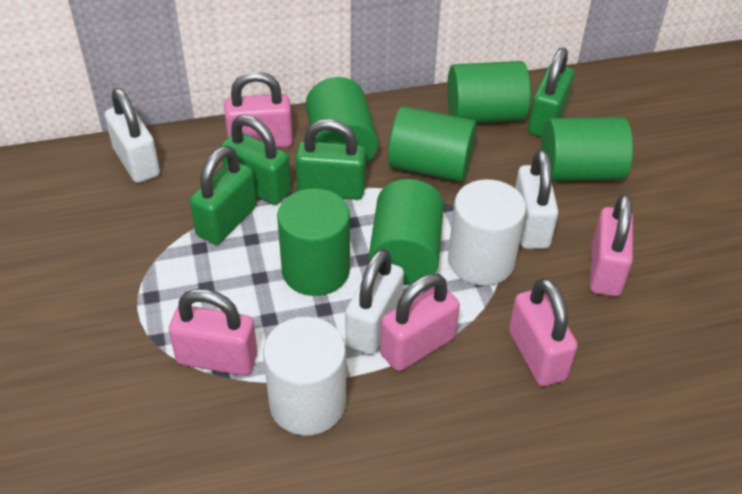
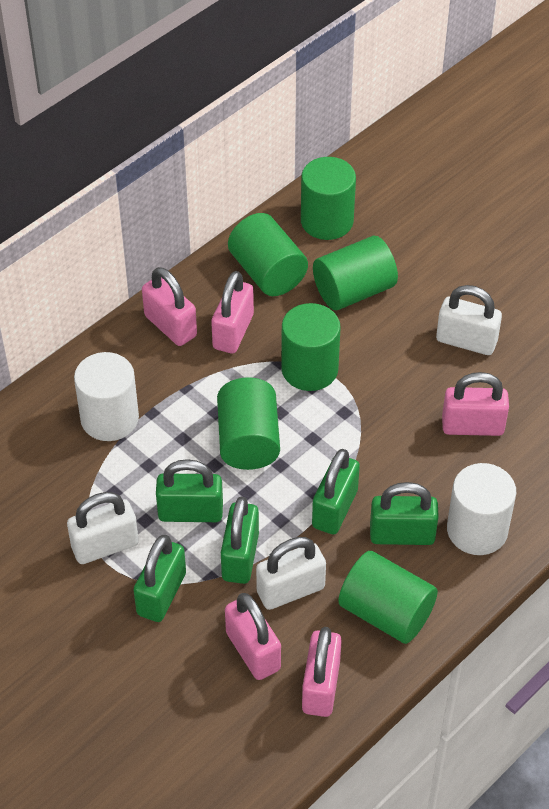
green padlock: 4 -> 5

